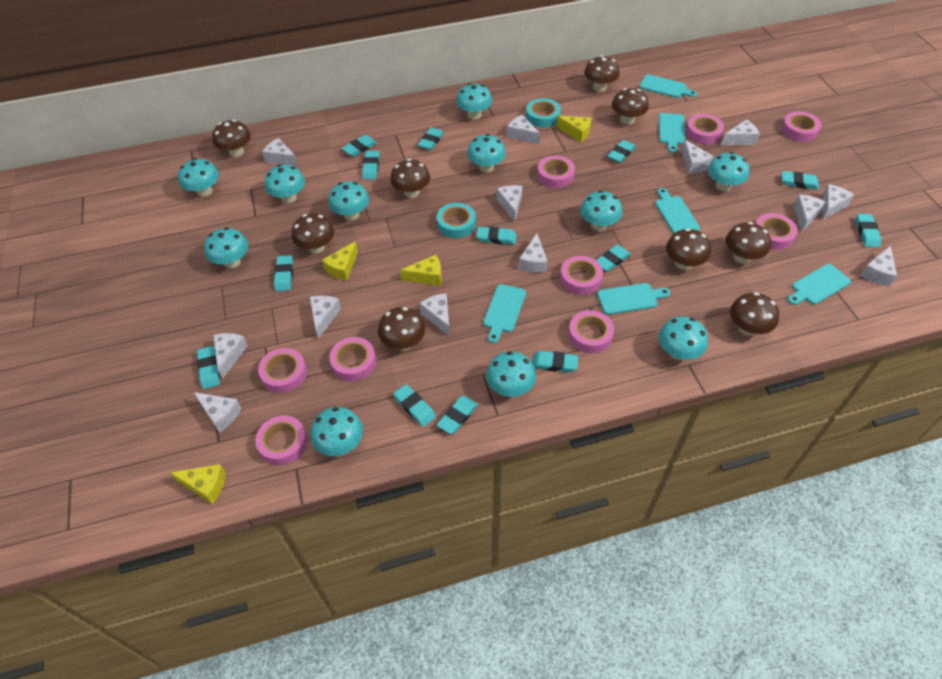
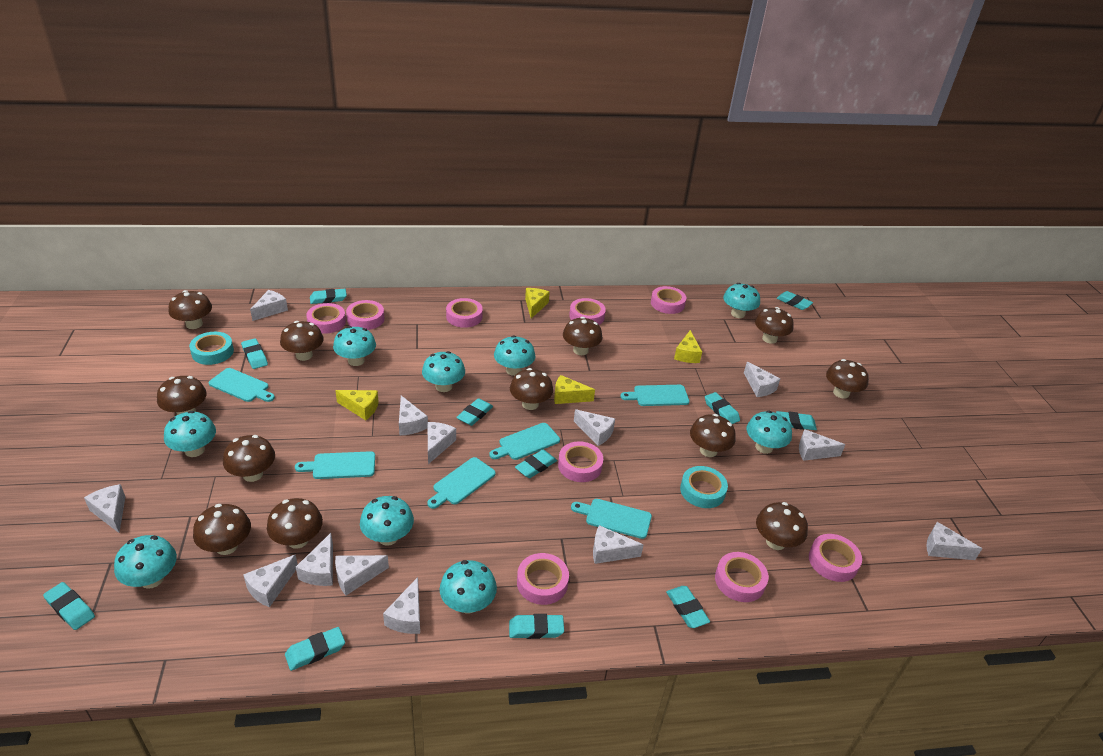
brown mushroom: 9 -> 12
turquoise eraser: 13 -> 11
turquoise mushroom: 11 -> 9

